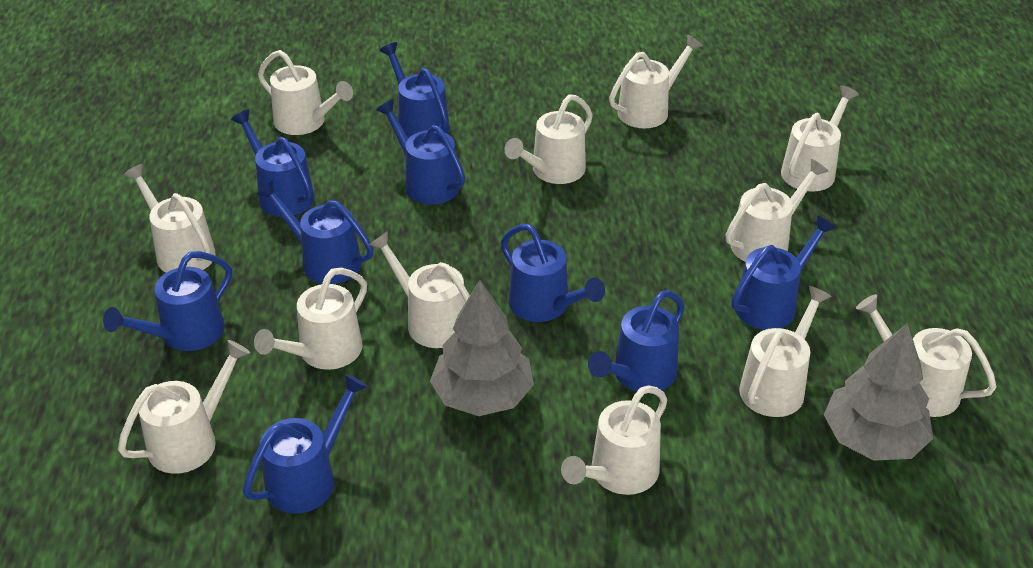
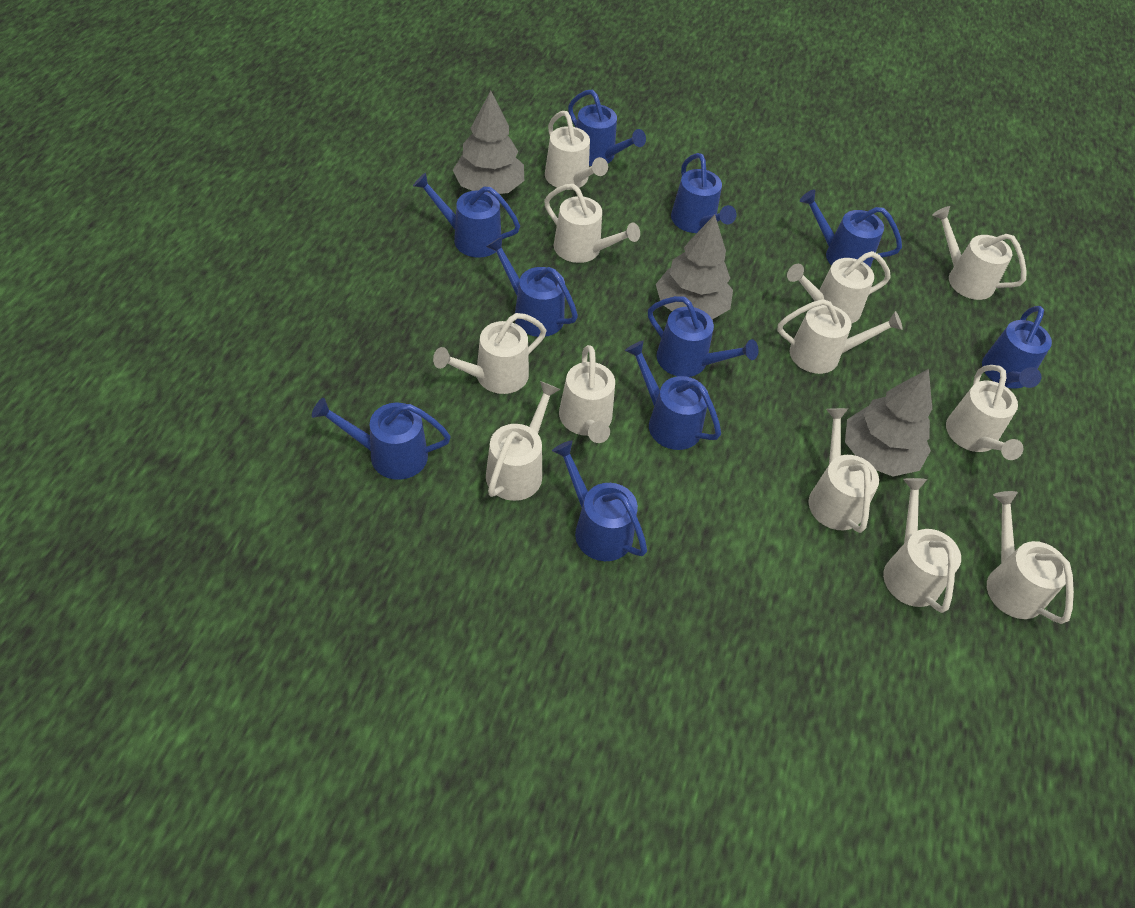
blue watering can: 9 -> 10
grey tree: 2 -> 3

